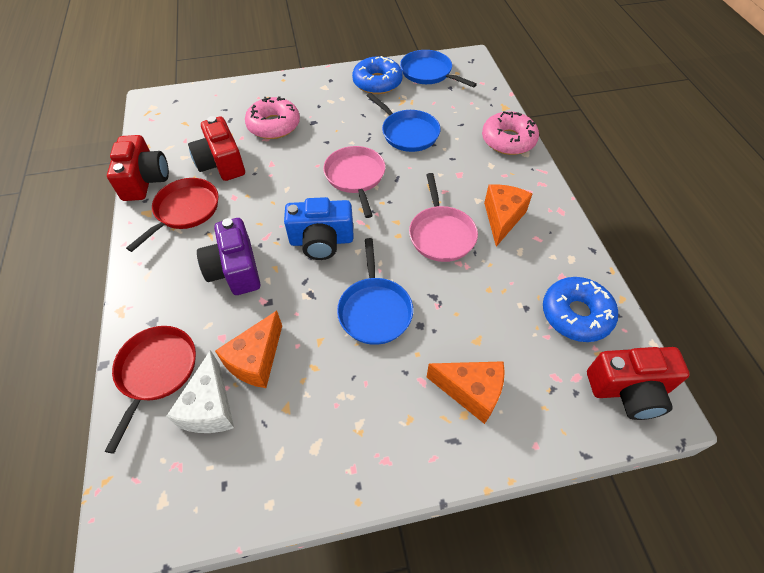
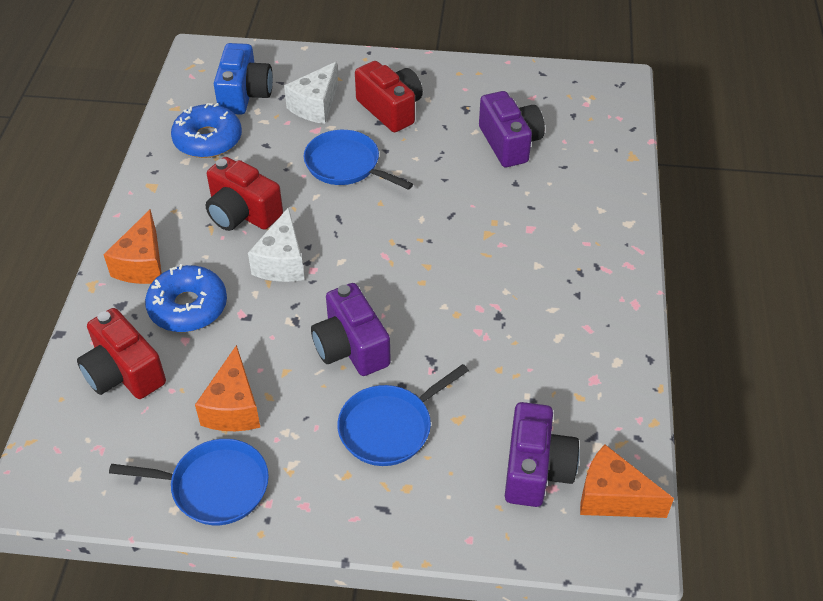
pink donut: 2 -> 0
pink pan: 2 -> 0
purple camera: 1 -> 3
red pan: 2 -> 0
white cheese: 1 -> 2

